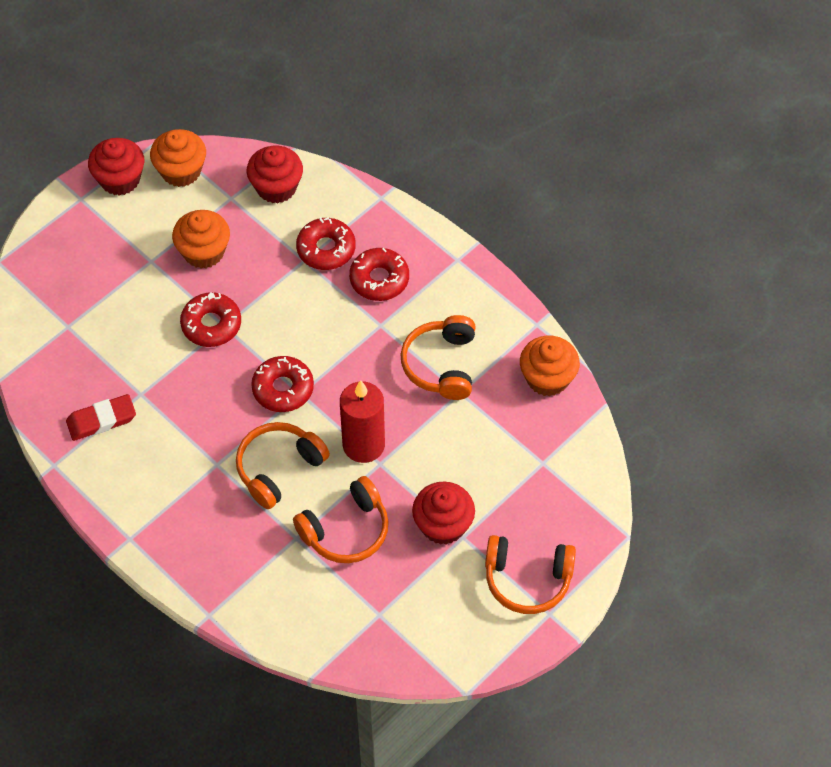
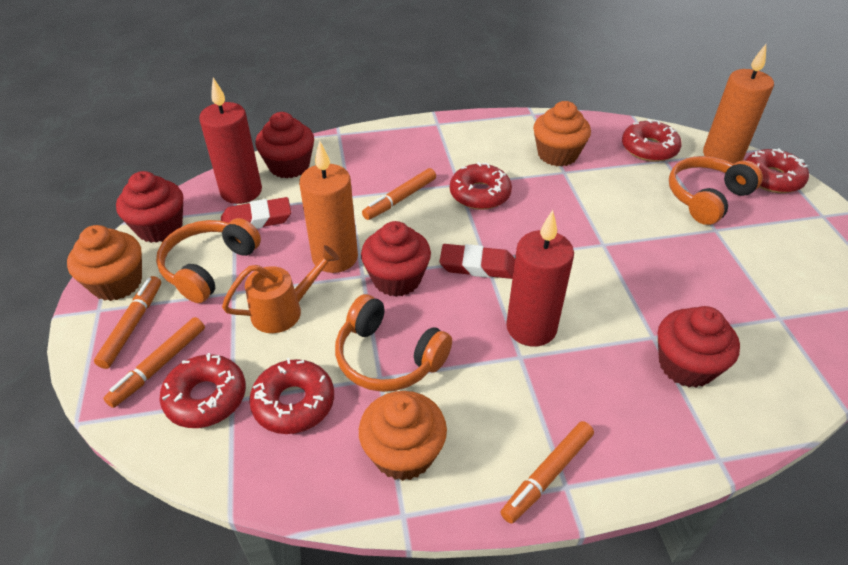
orange candle: 0 -> 2
orange headphones: 4 -> 3
orange marker: 0 -> 4
orange watering can: 0 -> 1
red candle: 1 -> 2
red cupcake: 3 -> 4
red donut: 4 -> 5
red eraser: 1 -> 2

